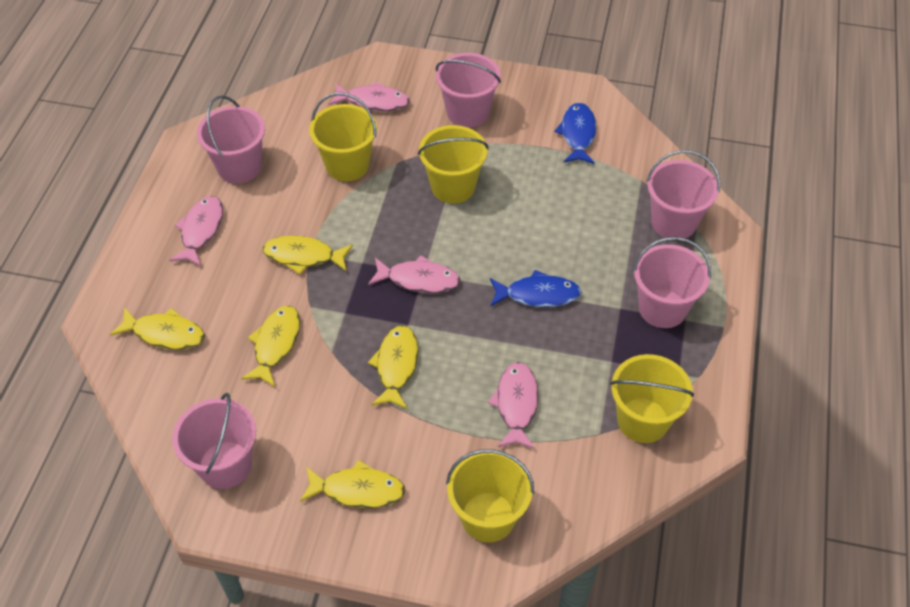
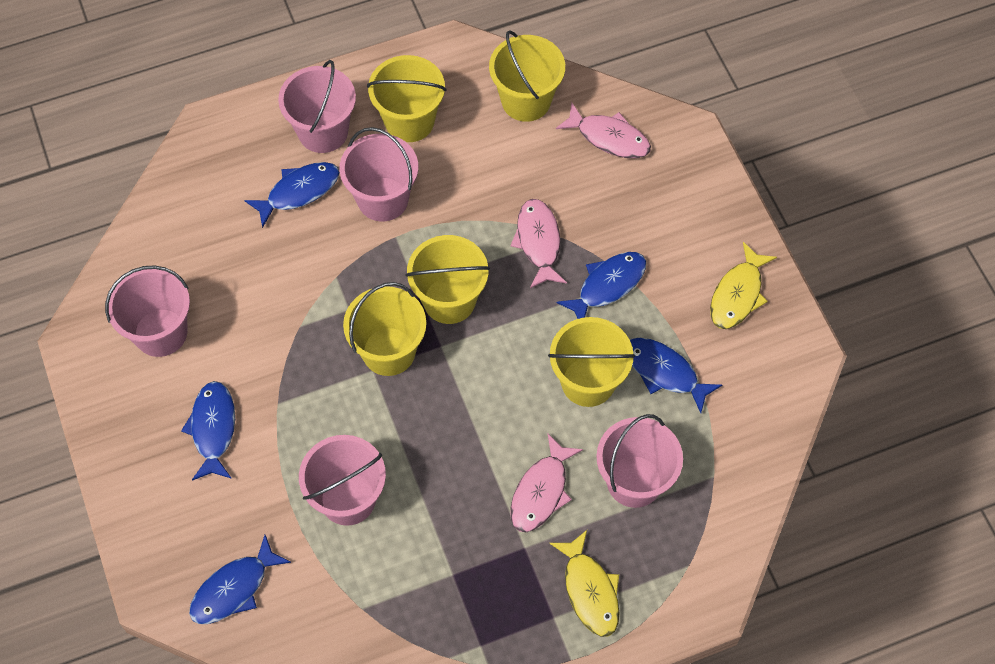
blue fish: 2 -> 5
pink fish: 4 -> 3
yellow bucket: 4 -> 5
yellow fish: 5 -> 2

